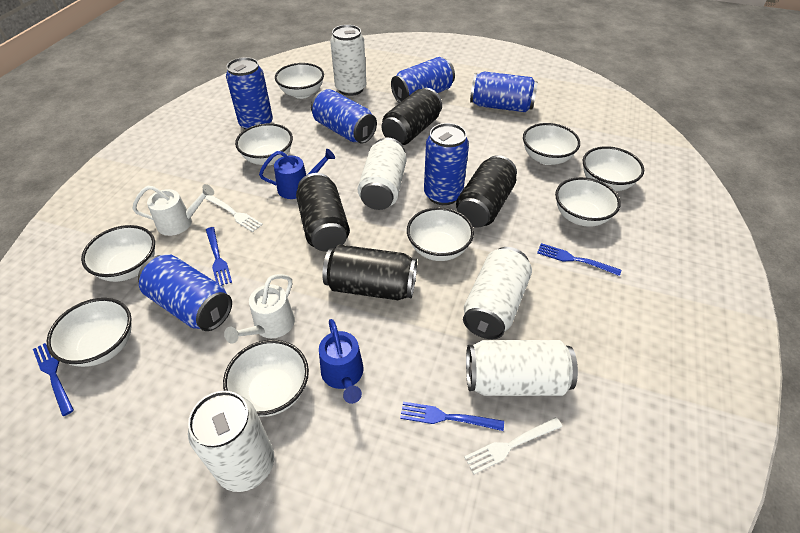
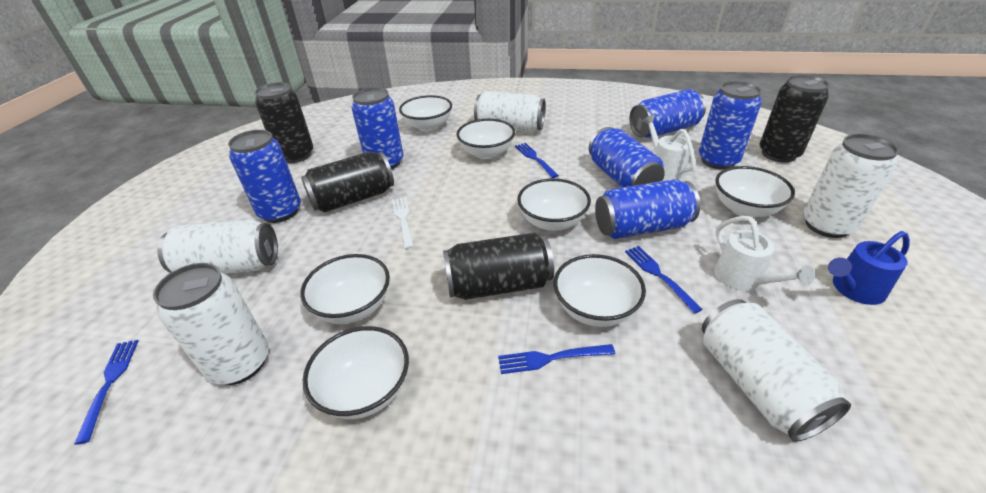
blue watering can: 2 -> 1
white bowl: 9 -> 7
white fork: 2 -> 1

